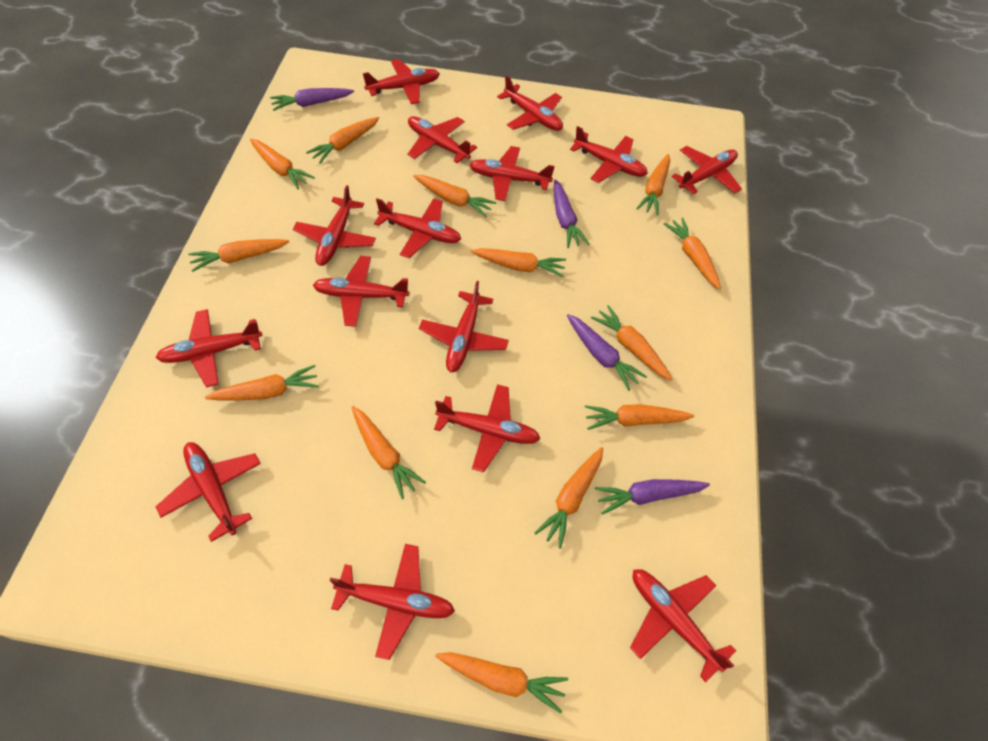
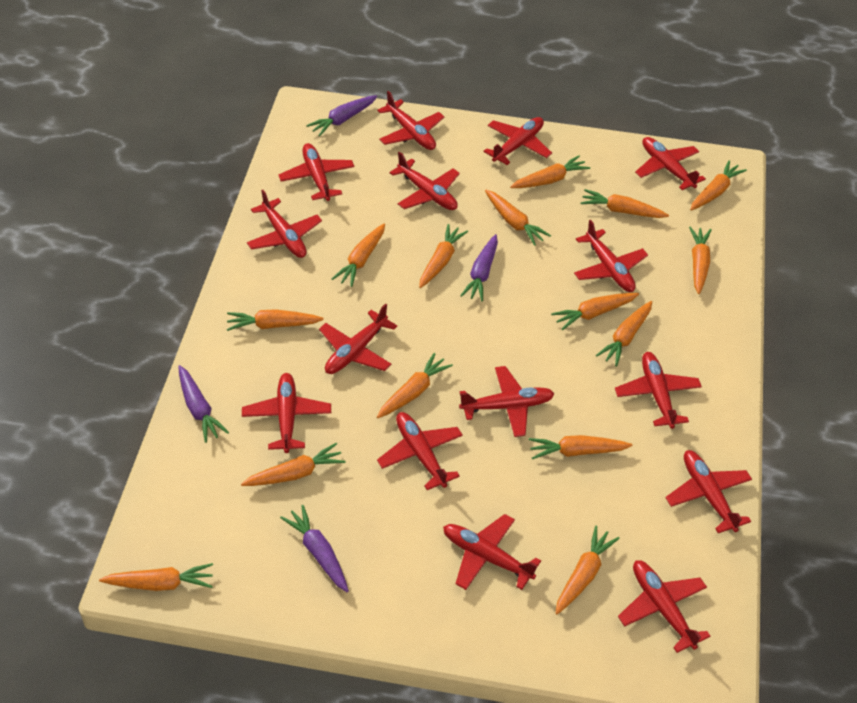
orange carrot: 13 -> 15

